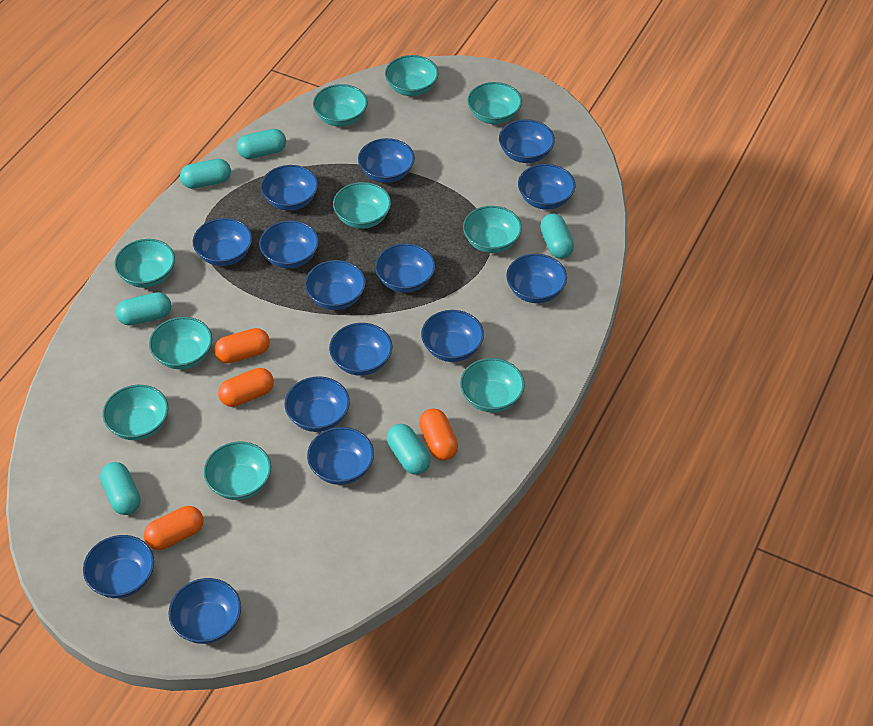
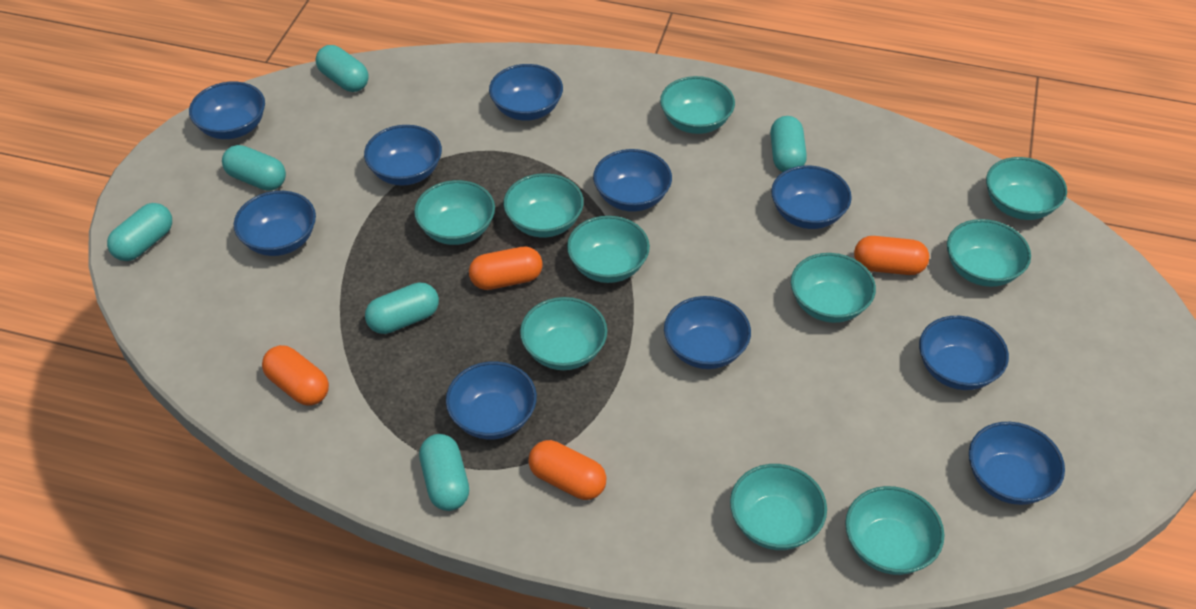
blue bowl: 15 -> 10

